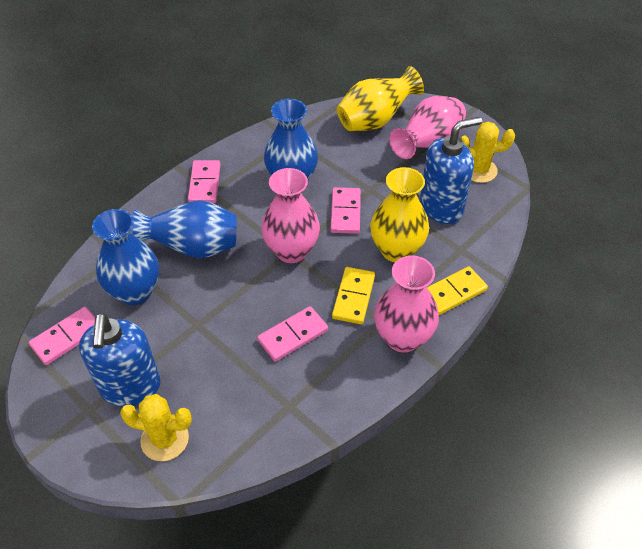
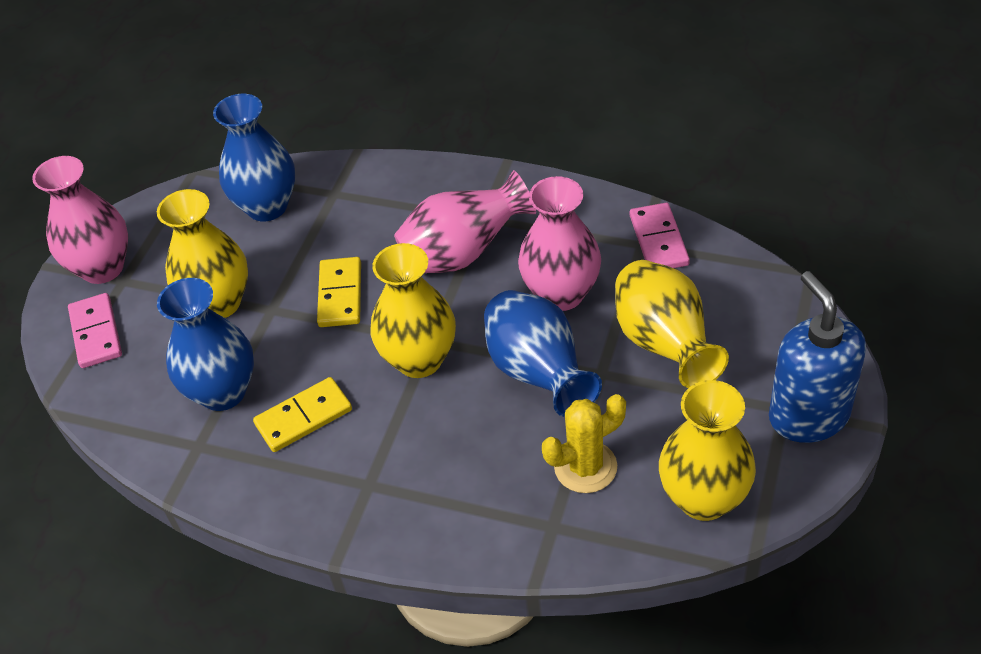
blue soap dispenser: 2 -> 1
pink domino: 4 -> 2
yellow cactus: 2 -> 1
yellow vase: 2 -> 4

